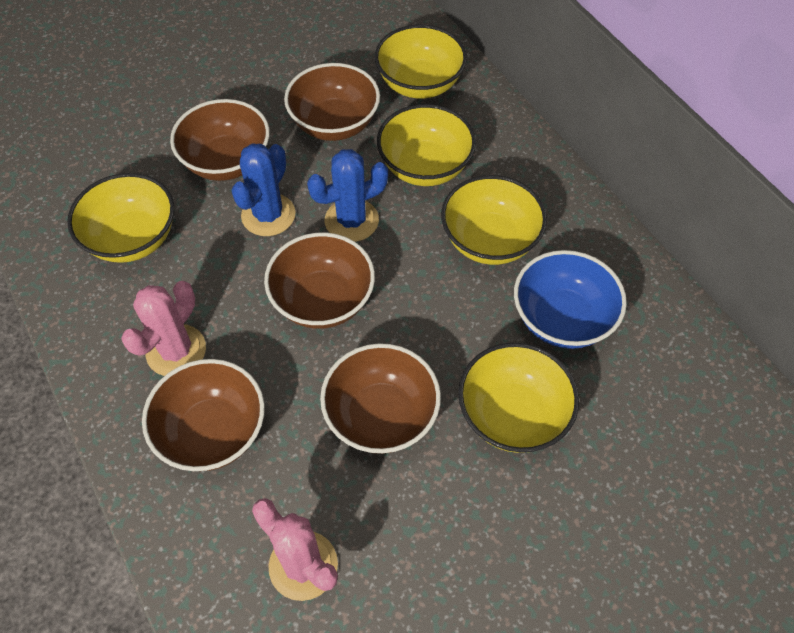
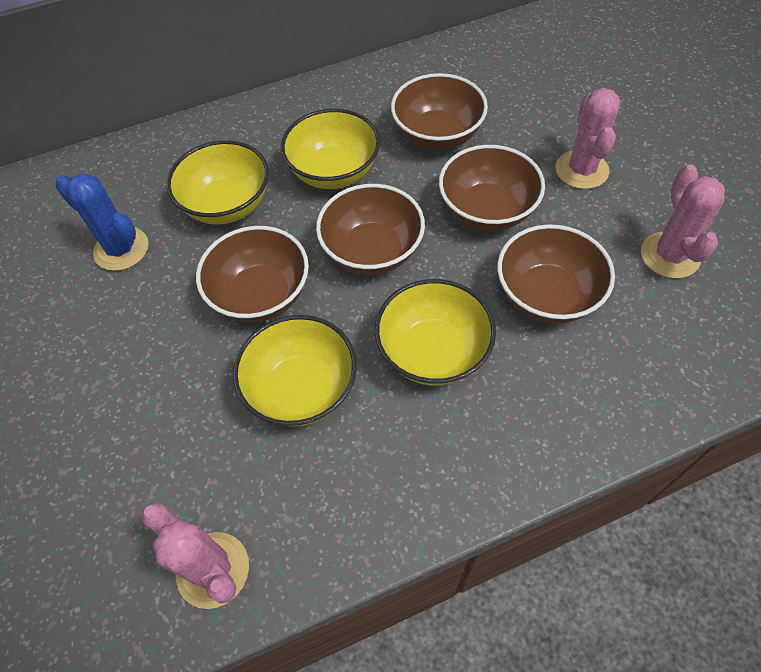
blue bowl: 1 -> 0
blue cactus: 2 -> 1
pink cactus: 2 -> 3
yellow bowl: 5 -> 4

